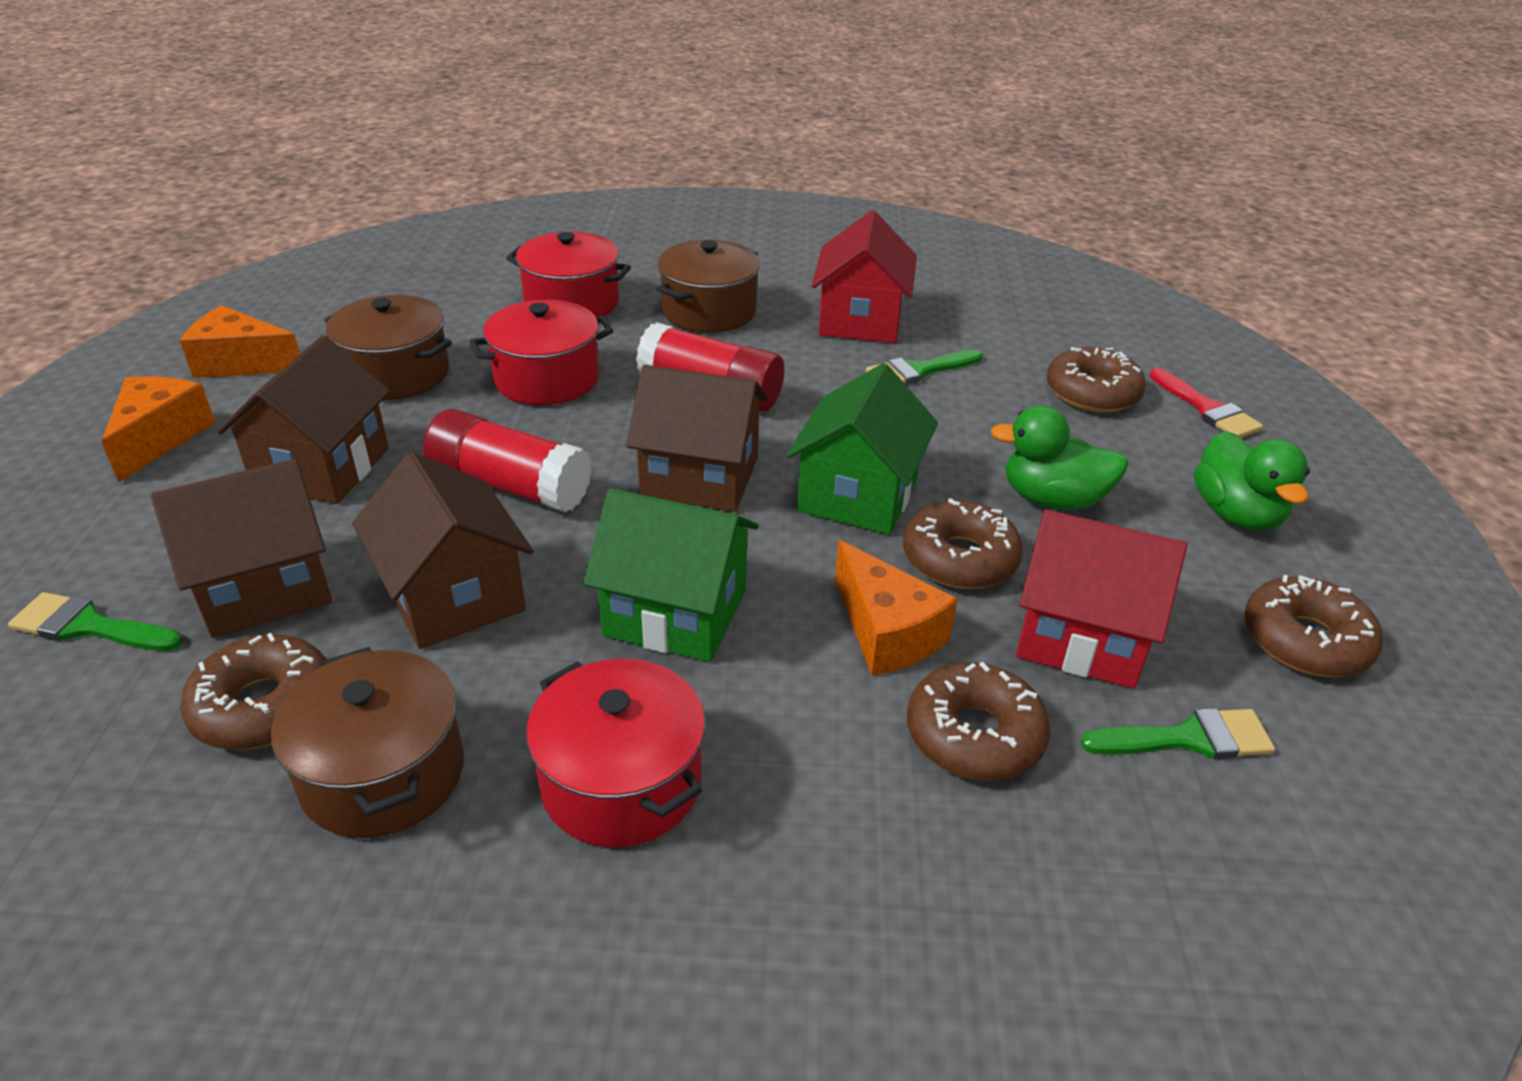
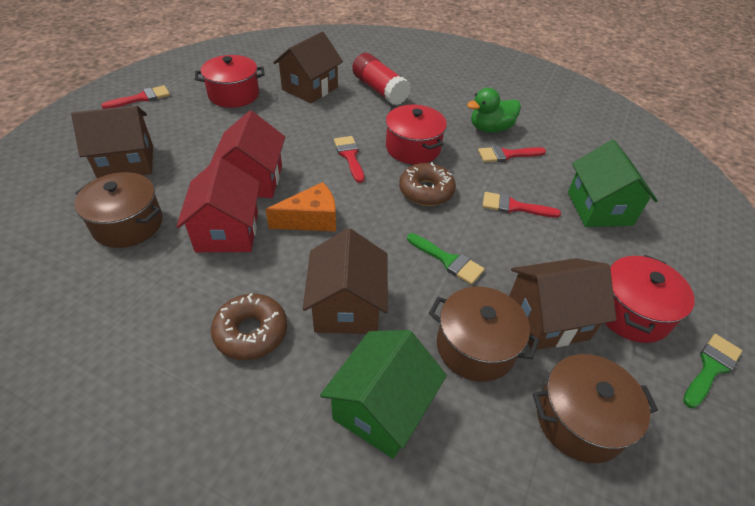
brown donut: 5 -> 2
green brush: 3 -> 2
green duck: 2 -> 1
orange cheese: 3 -> 1
red brush: 1 -> 4
red glue stick: 2 -> 1

